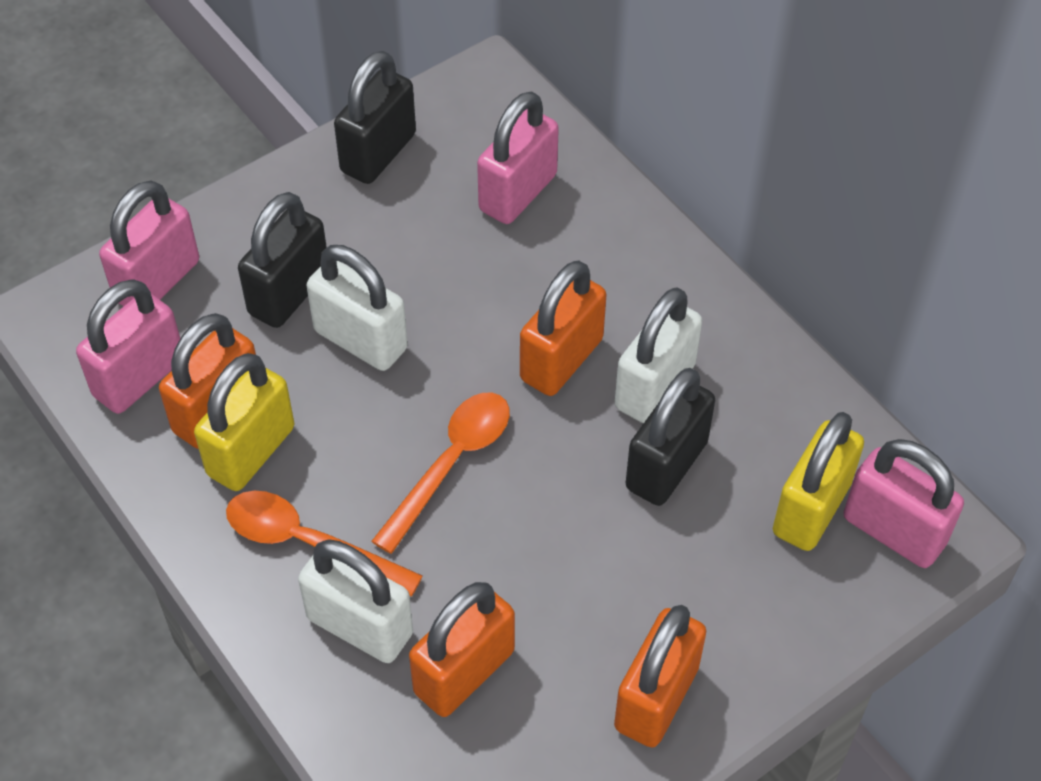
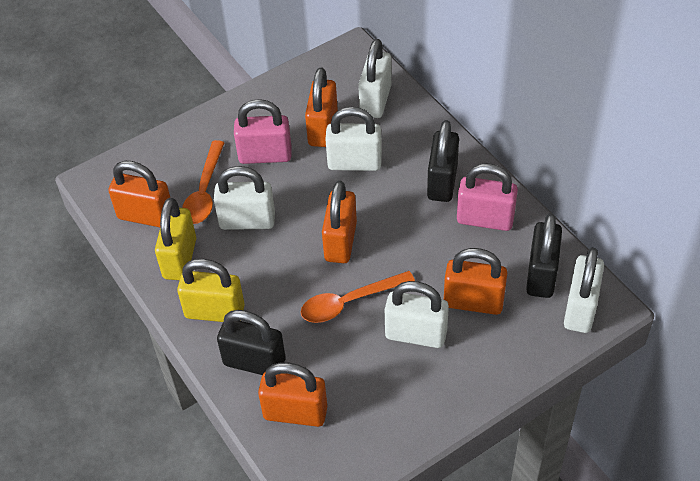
orange padlock: 4 -> 5
pink padlock: 4 -> 2
white padlock: 3 -> 5

